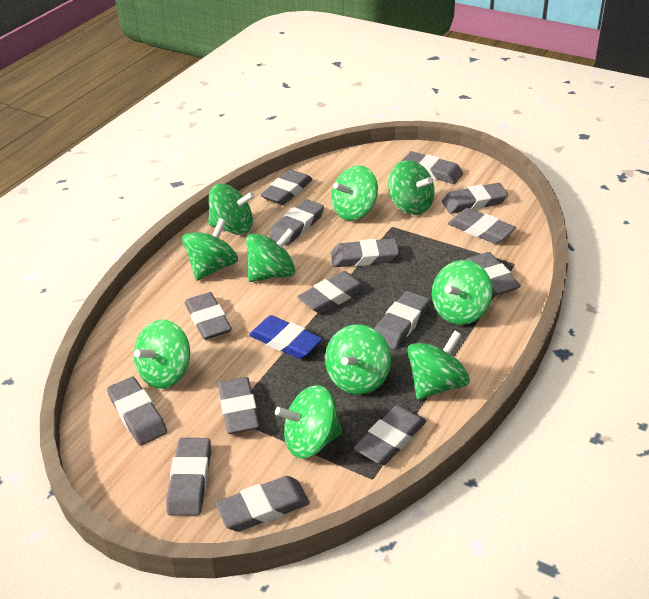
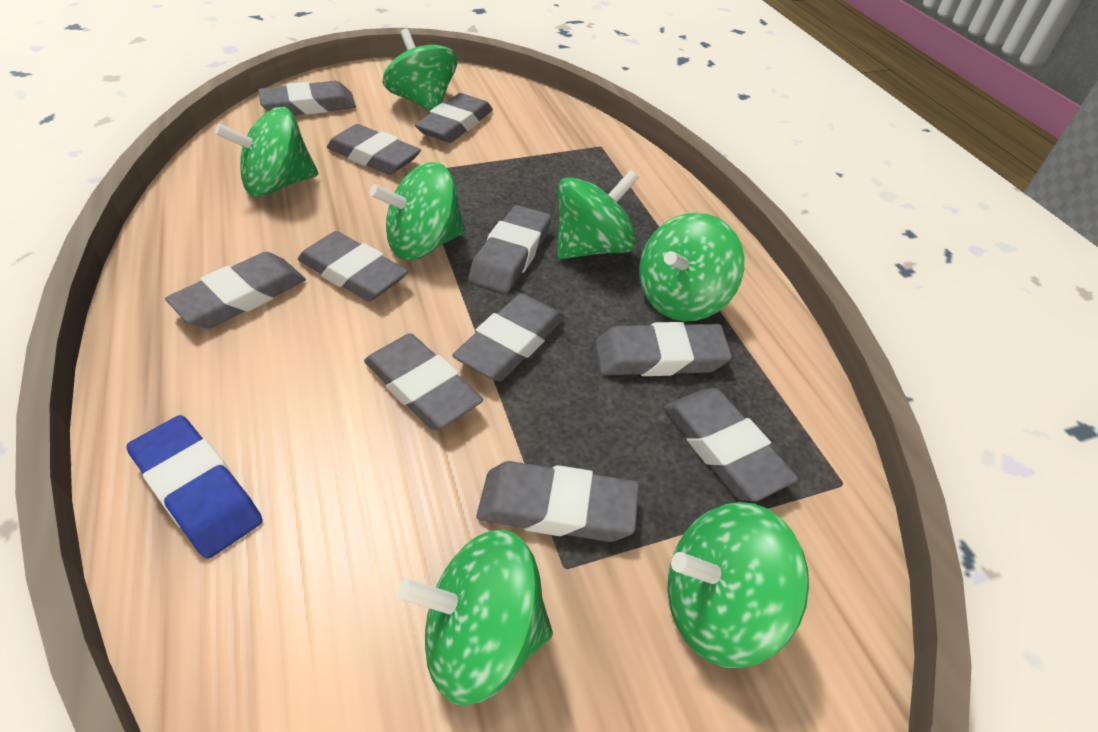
green spinning top: 10 -> 7
grey eraser: 15 -> 11

